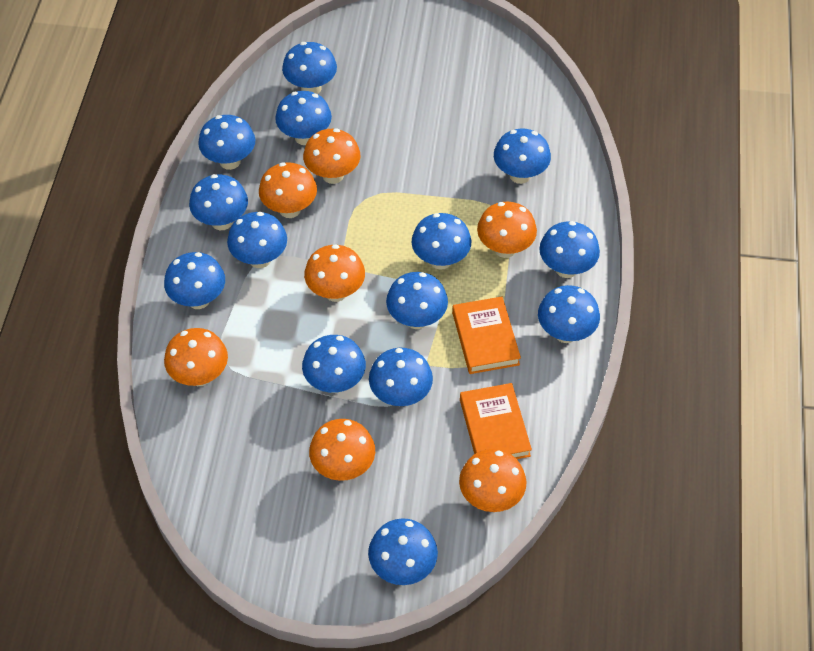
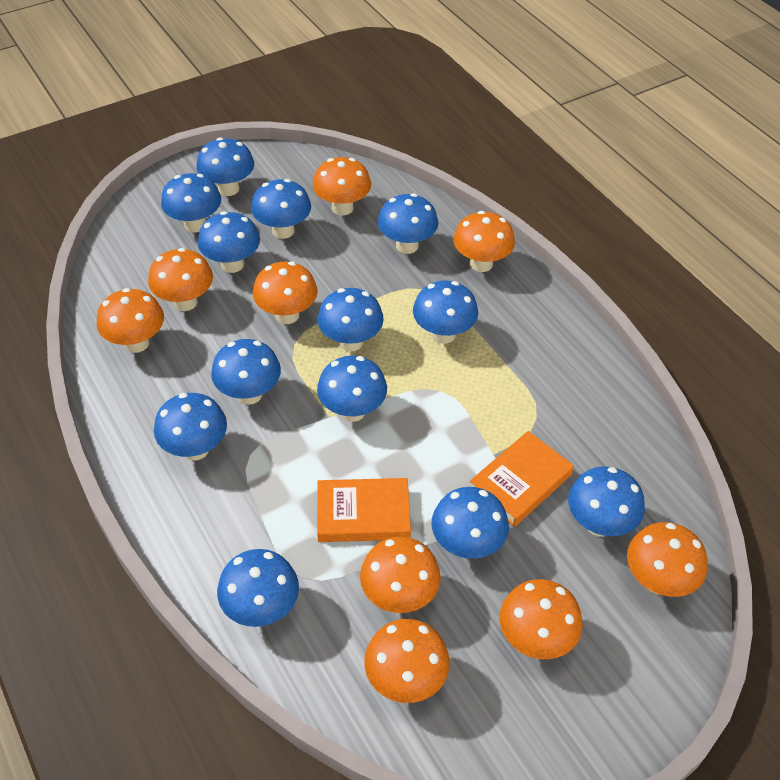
blue mushroom: 14 -> 13
orange mushroom: 7 -> 9

